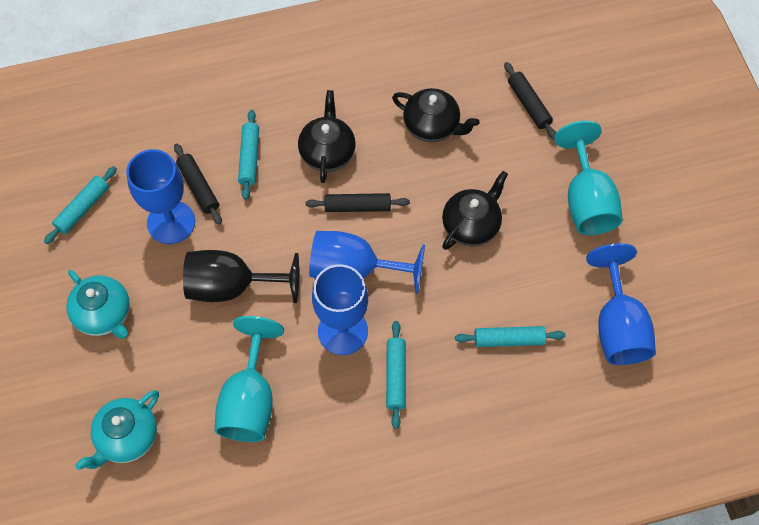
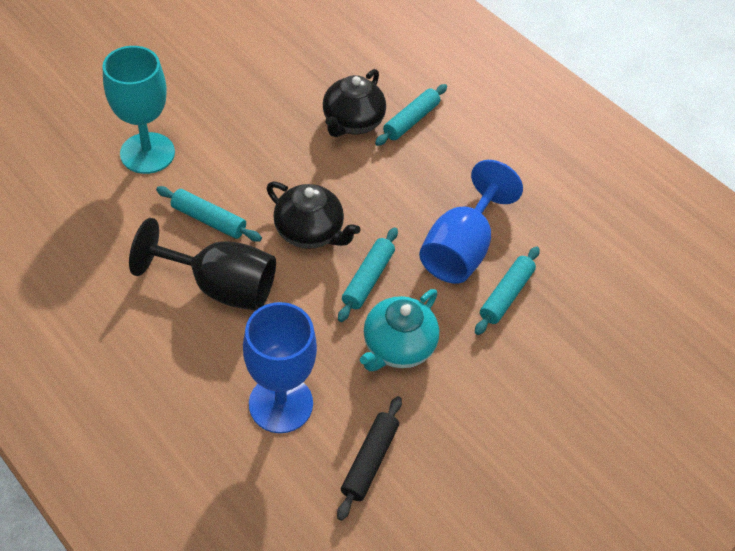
black rolling pin: 3 -> 1
black teapot: 3 -> 2
blue goblet: 4 -> 2
turquoise goblet: 2 -> 1
turquoise teapot: 2 -> 1

